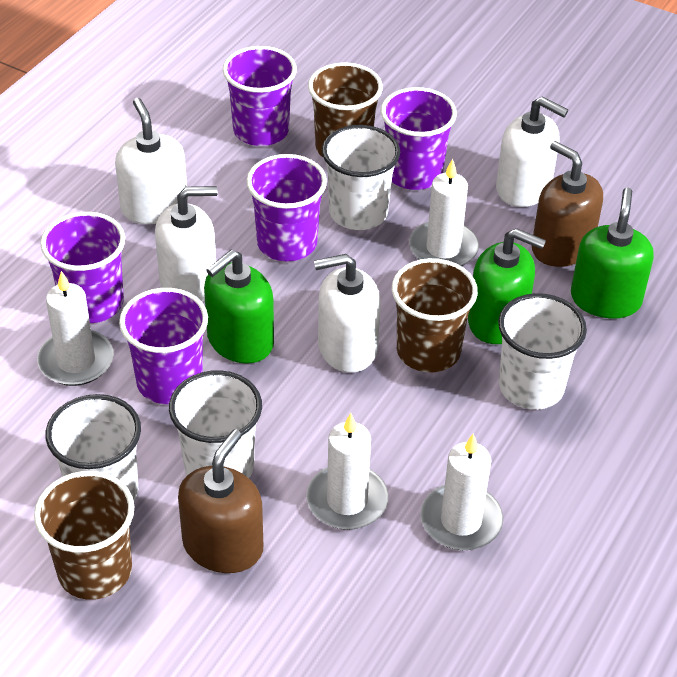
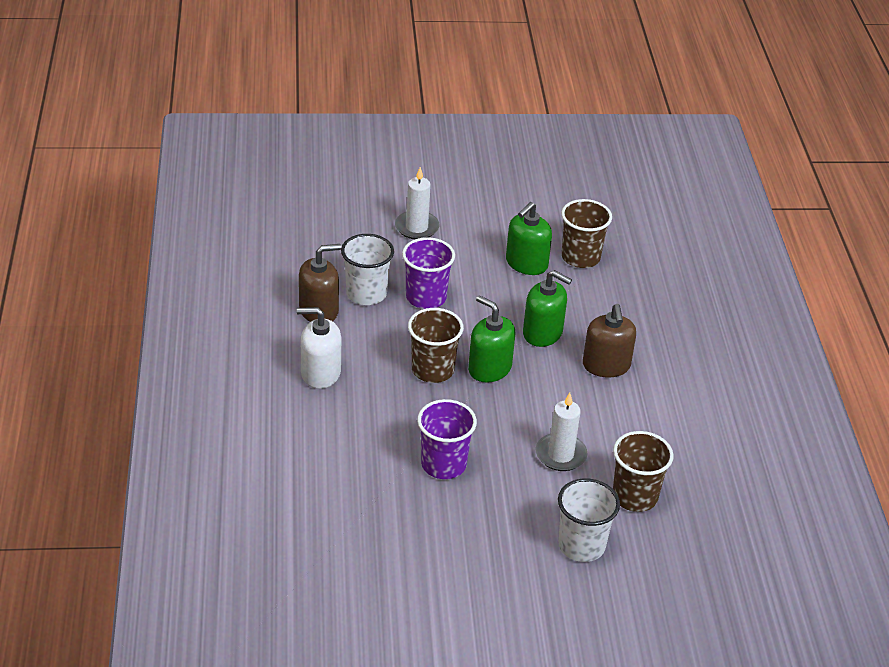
purple cup: 5 -> 2
white candle: 4 -> 2
white cup: 4 -> 2
white soap dispenser: 4 -> 1

